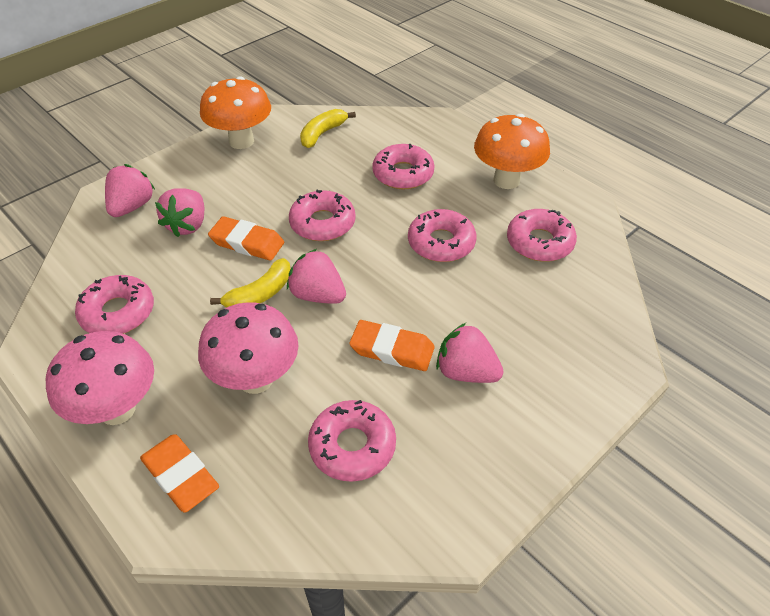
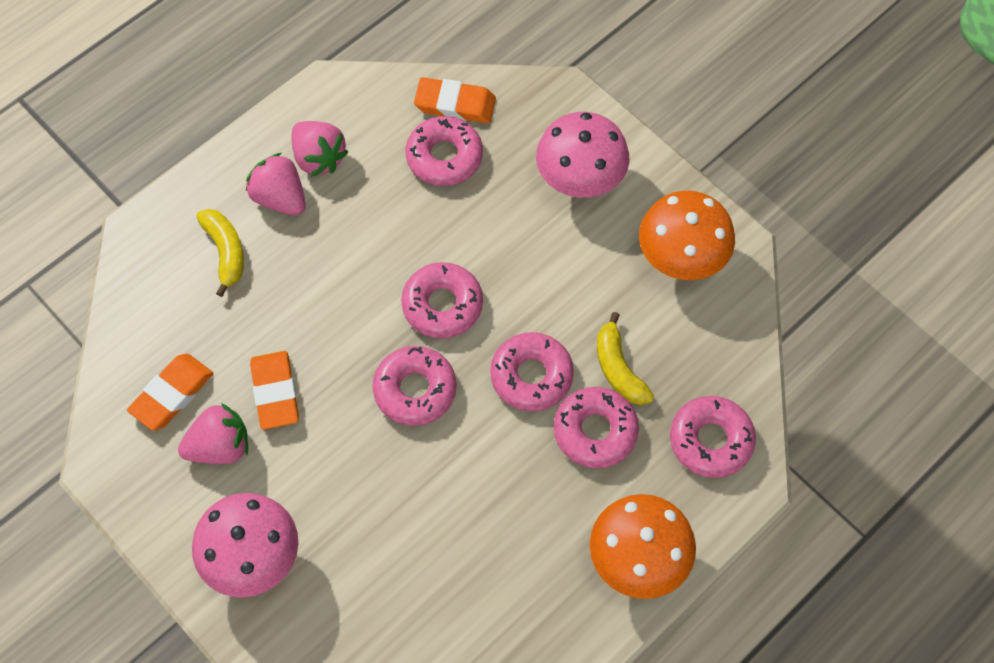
pink strawberry: 4 -> 3

